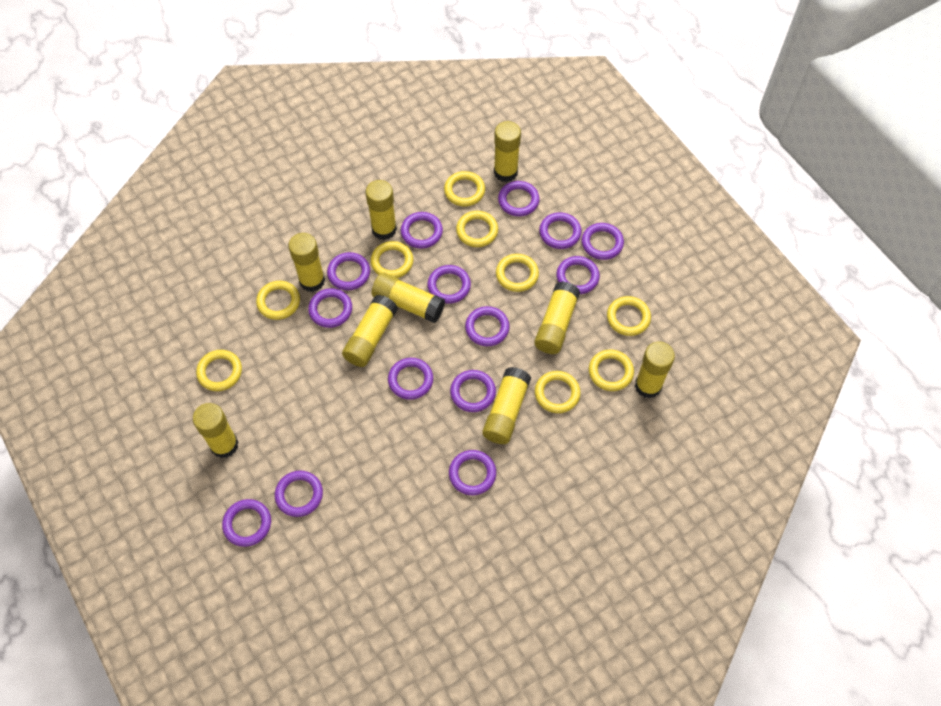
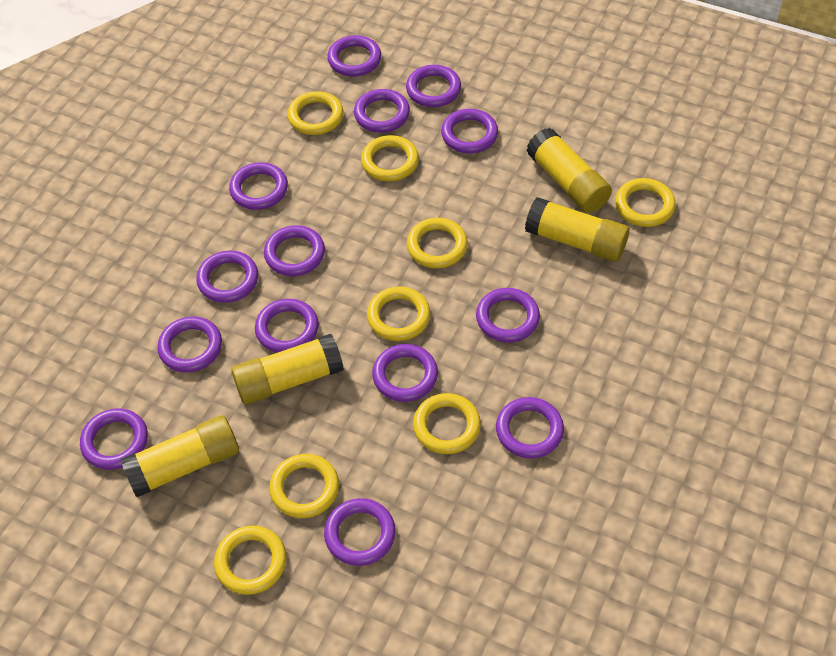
yellow glue stick: 9 -> 4
yellow ring: 9 -> 8

